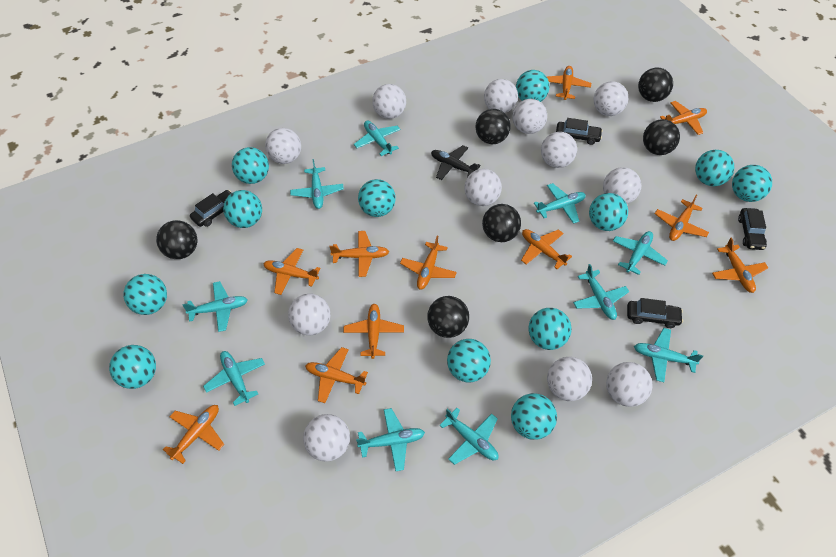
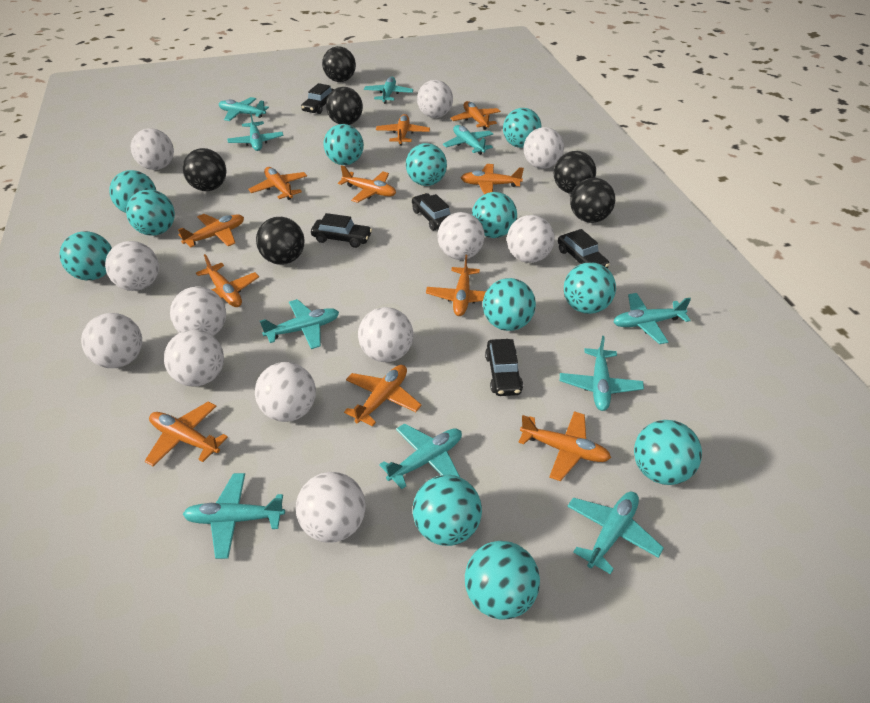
black car: 4 -> 5
black plane: 1 -> 0

